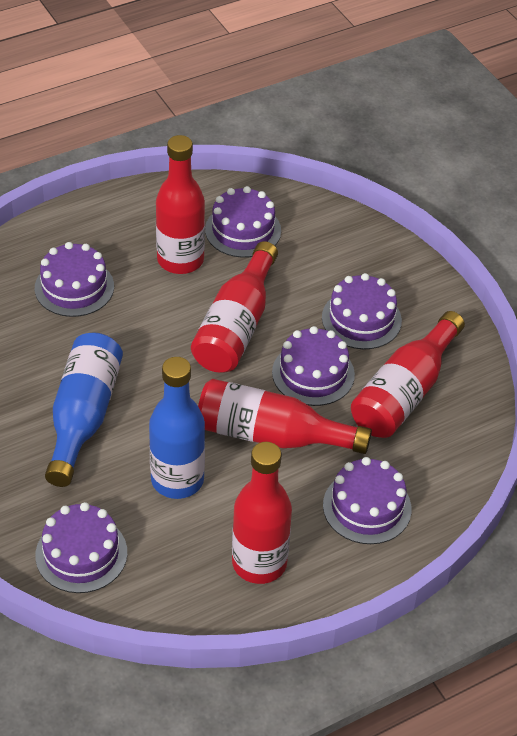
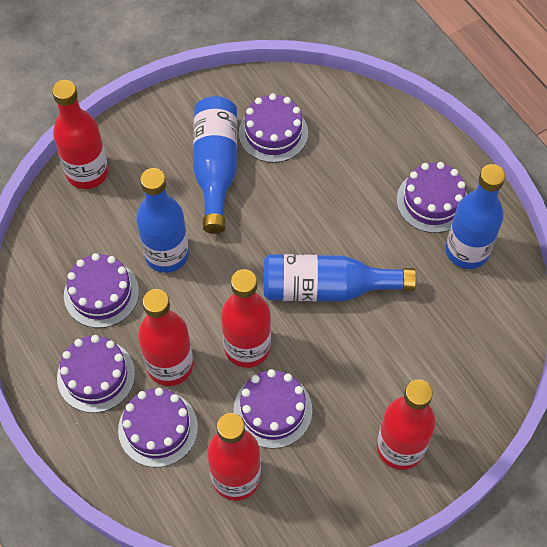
blue bottle: 2 -> 4

